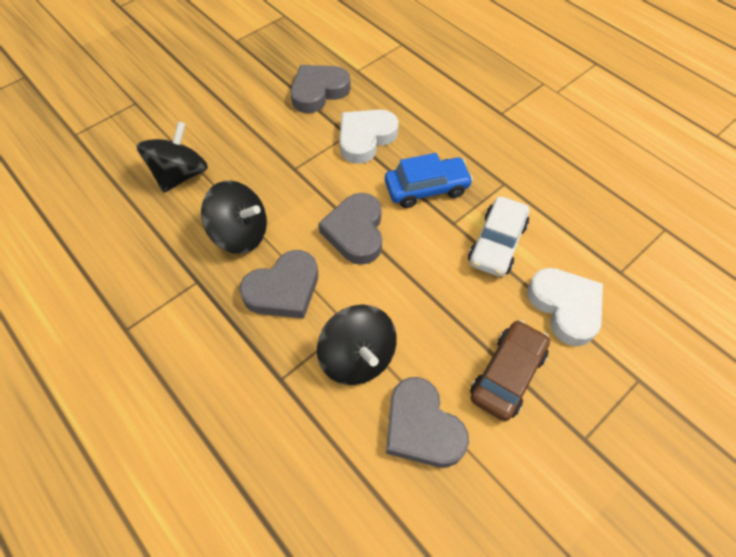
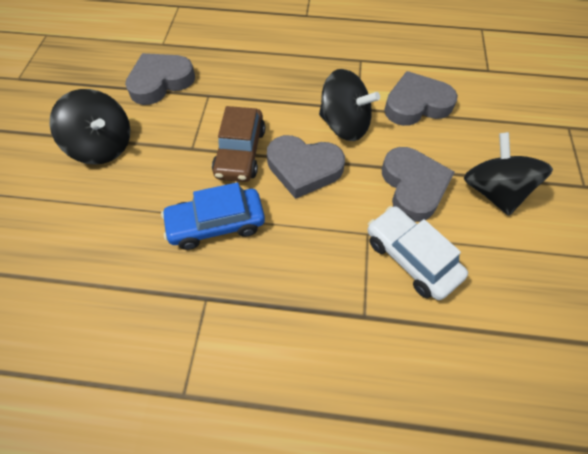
white heart: 2 -> 0

